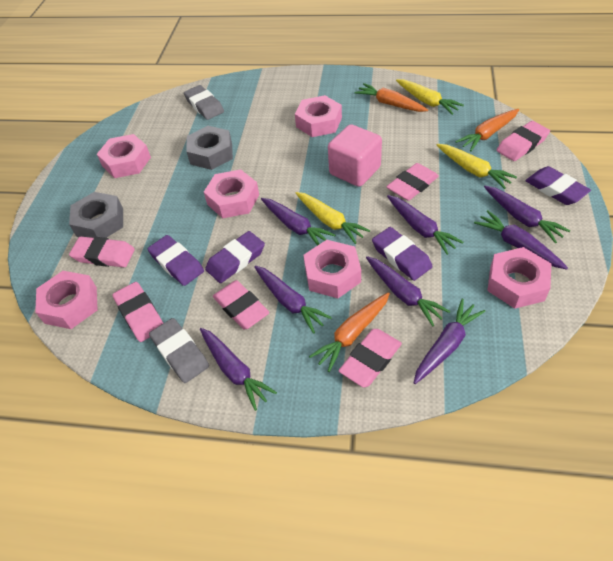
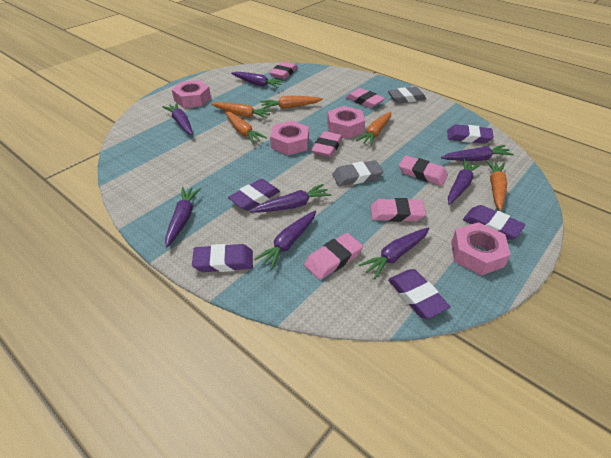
grey nut: 2 -> 0
orange carrot: 3 -> 5
pink cube: 1 -> 0
pink nut: 6 -> 4
purple eraser: 4 -> 5
yellow carrot: 3 -> 0

